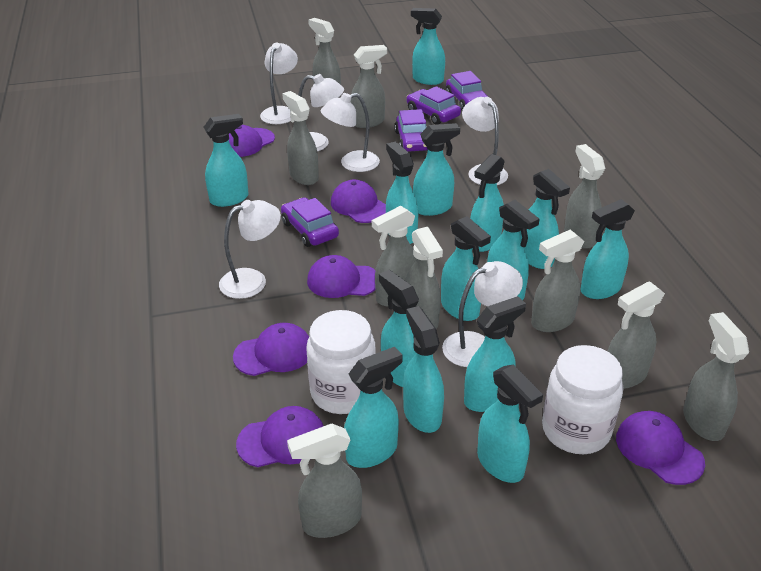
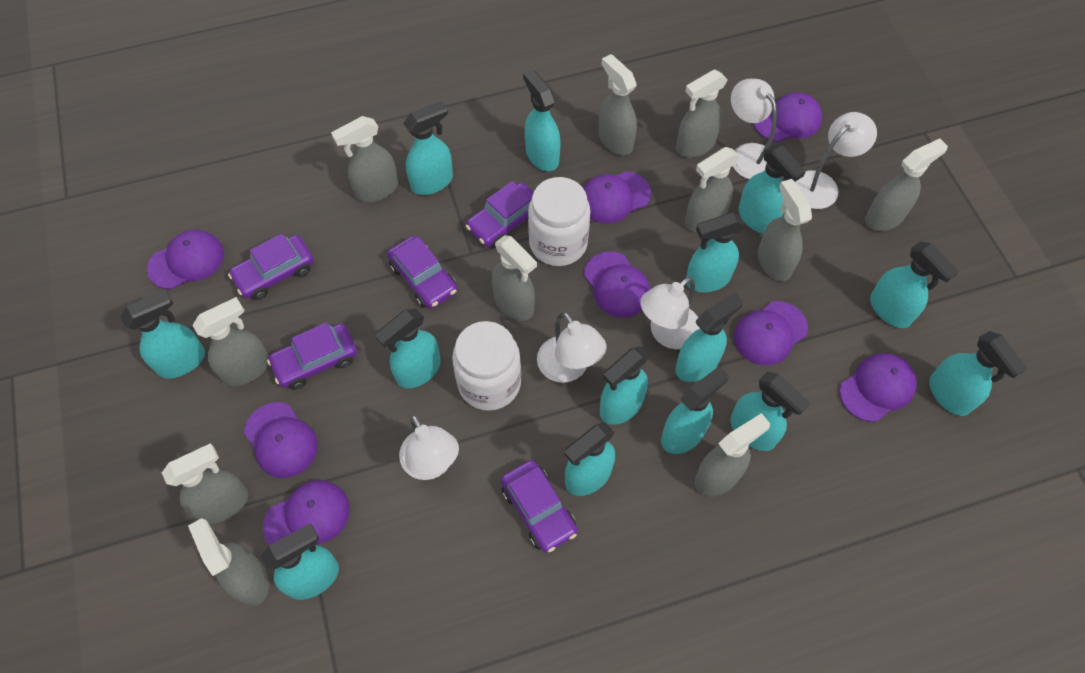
grey spray bottle: 10 -> 11
purple cap: 6 -> 8
purple car: 4 -> 5
white lamp: 6 -> 5

